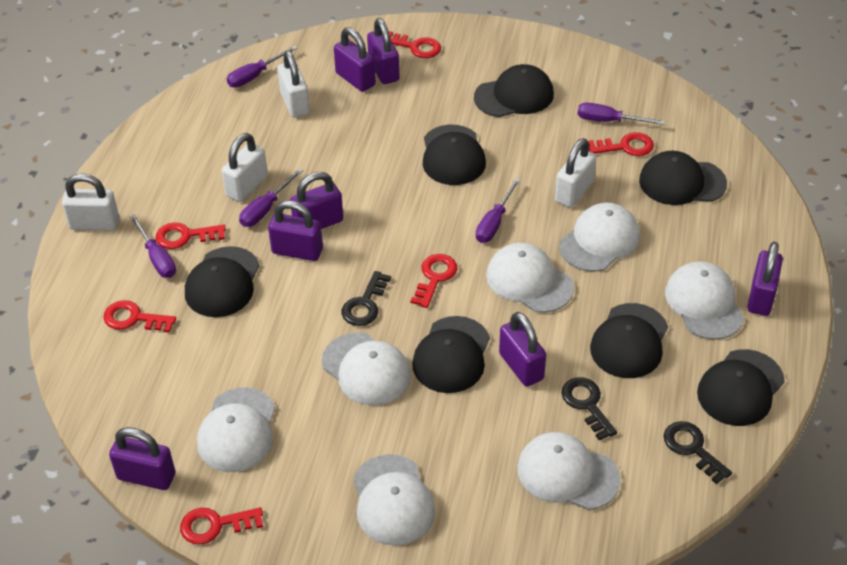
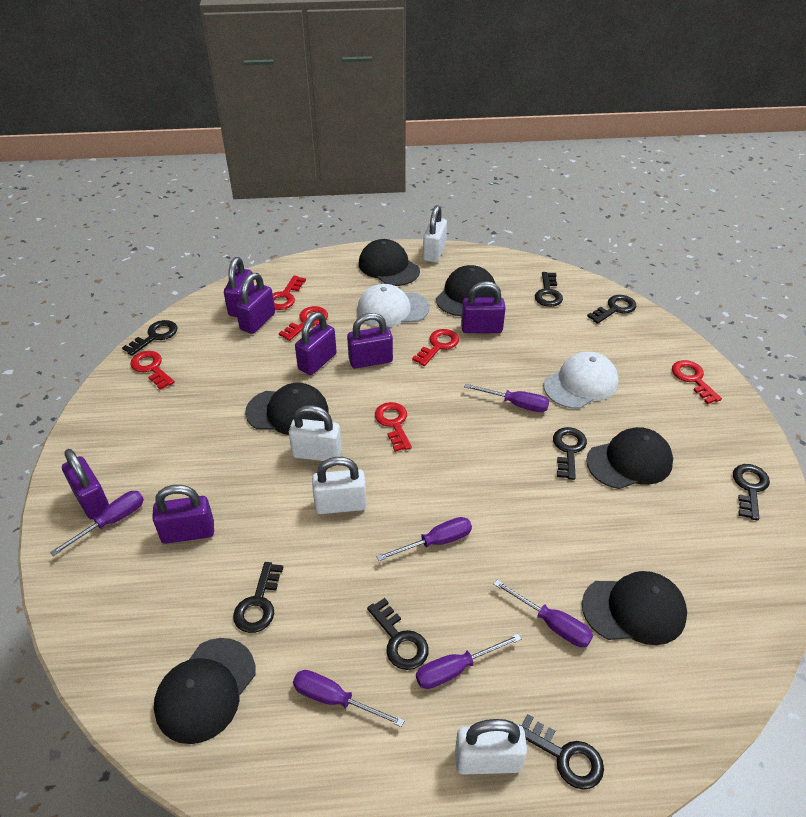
black cap: 7 -> 6
black key: 3 -> 8
purple screwdriver: 5 -> 6
white cap: 7 -> 2

